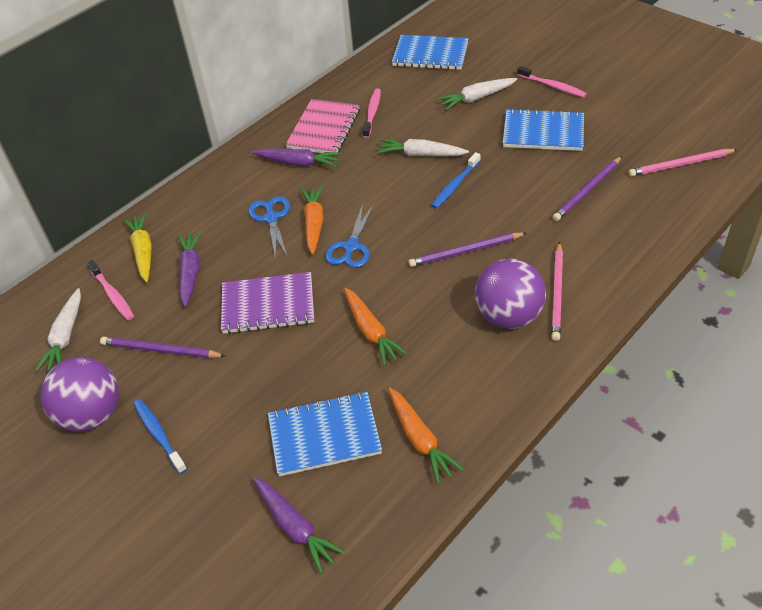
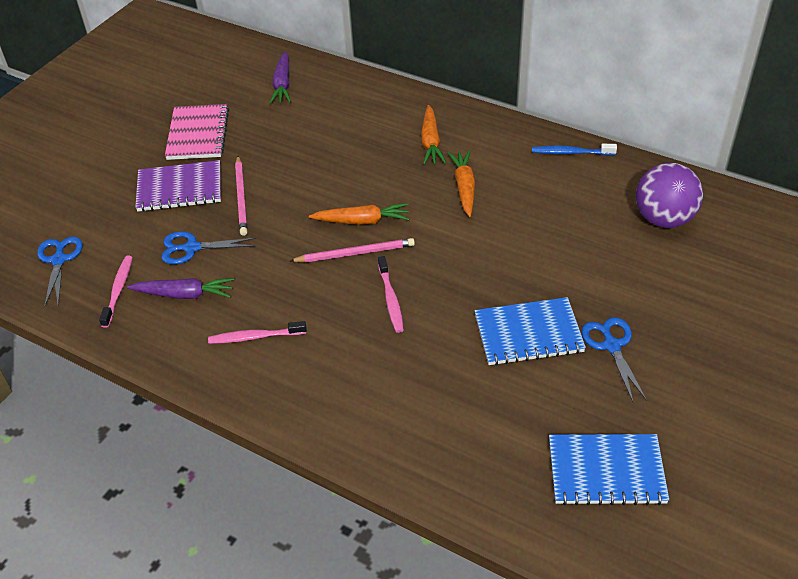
blue notebook: 3 -> 2
blue scissors: 2 -> 3
blue toothbrush: 2 -> 1
purple ball: 2 -> 1
purple carrot: 3 -> 2
purple pencil: 3 -> 0
white carrot: 3 -> 0
yellow carrot: 1 -> 0

